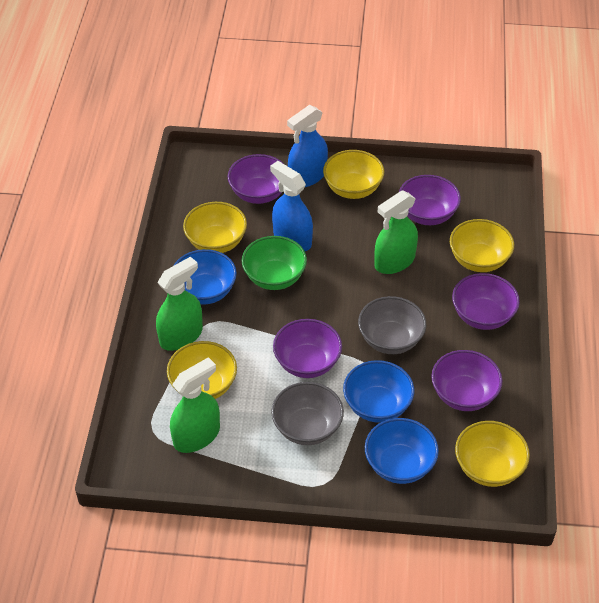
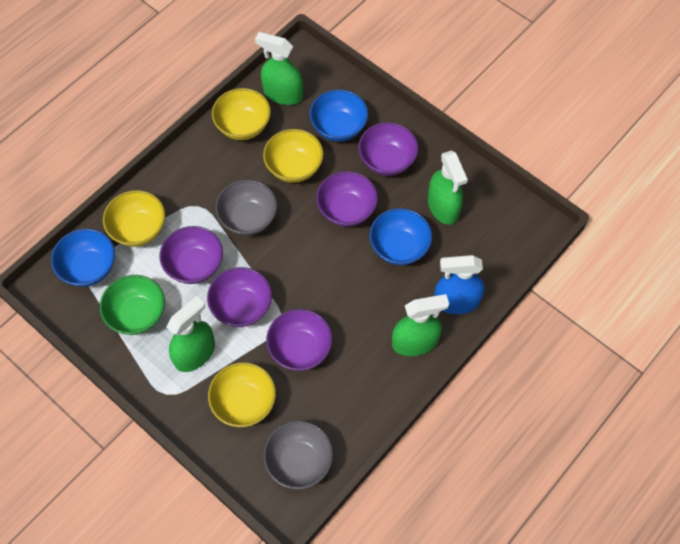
blue spray bottle: 2 -> 1
green spray bottle: 3 -> 4
yellow bowl: 5 -> 4

